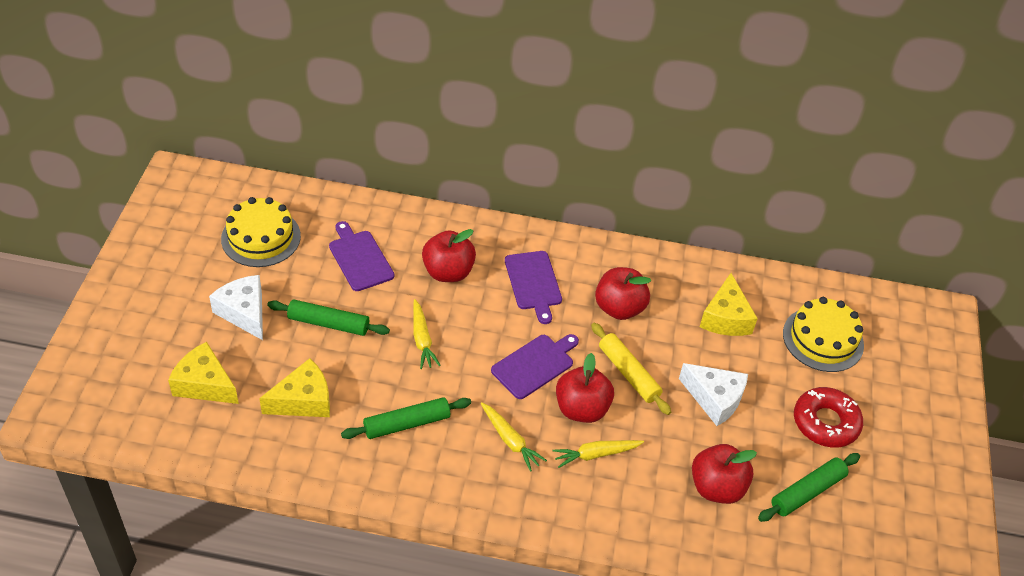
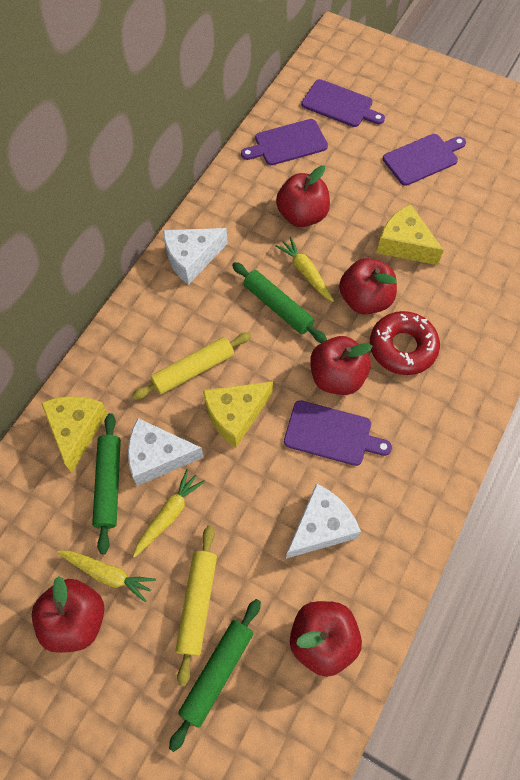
purple cutting board: 3 -> 4
red apple: 4 -> 5
white cheese: 2 -> 3
yellow cake: 2 -> 0
yellow rolling pin: 1 -> 2

